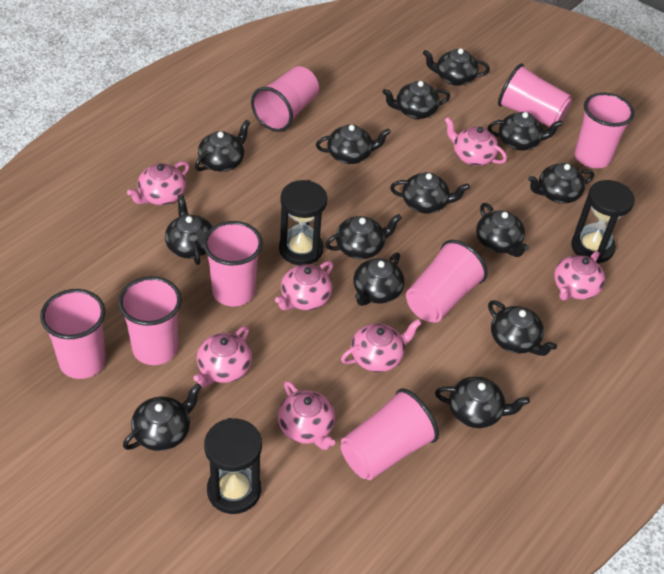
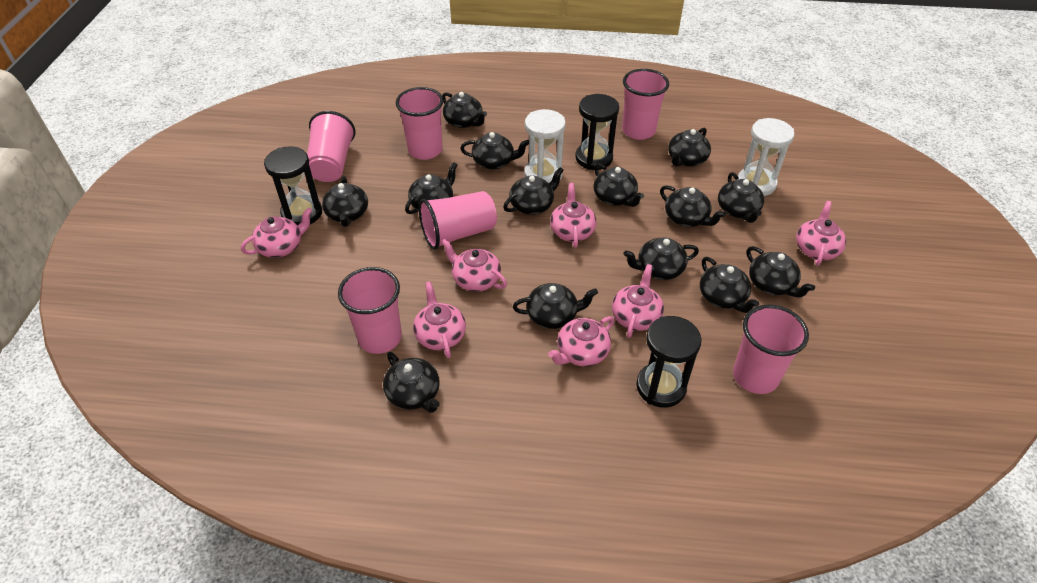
pink cup: 8 -> 6
white hourglass: 0 -> 2

